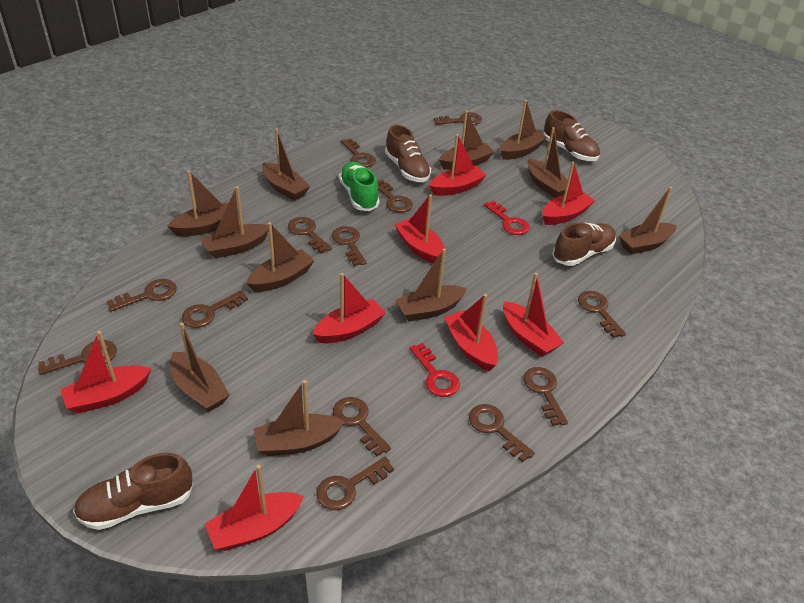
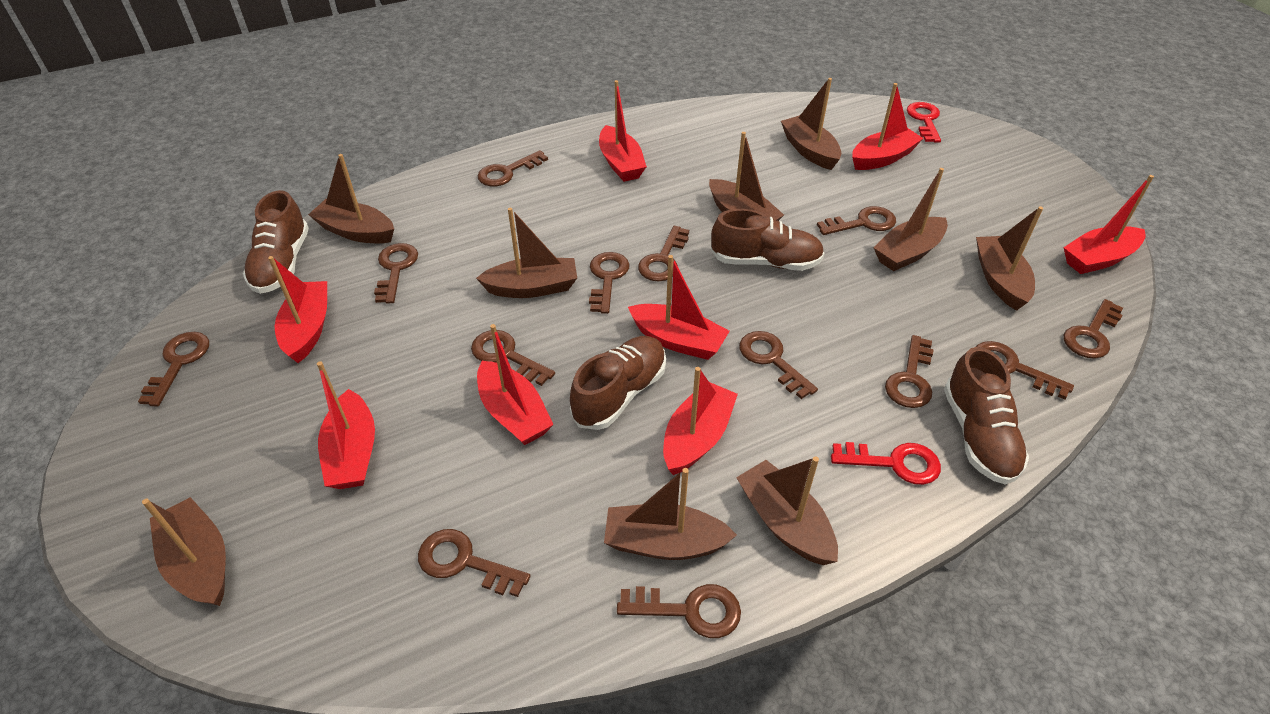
brown boat: 11 -> 9
green shoe: 1 -> 0

